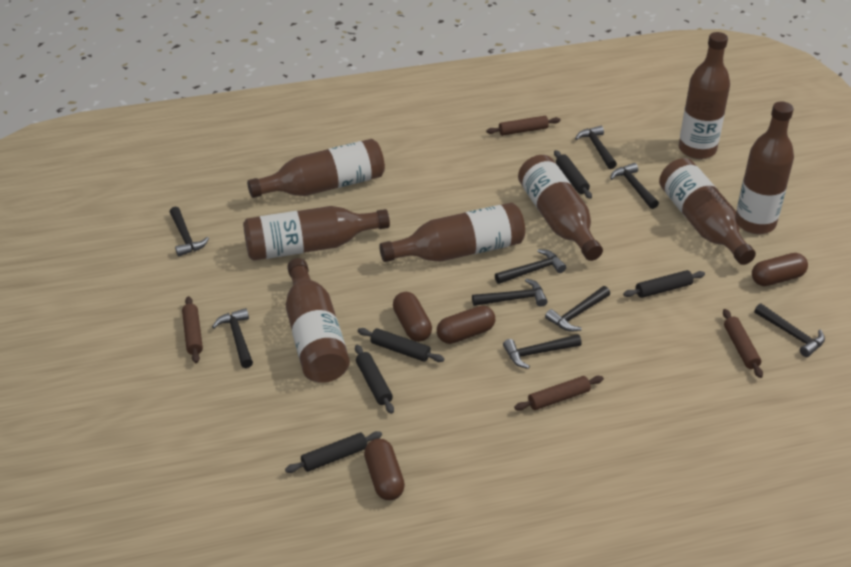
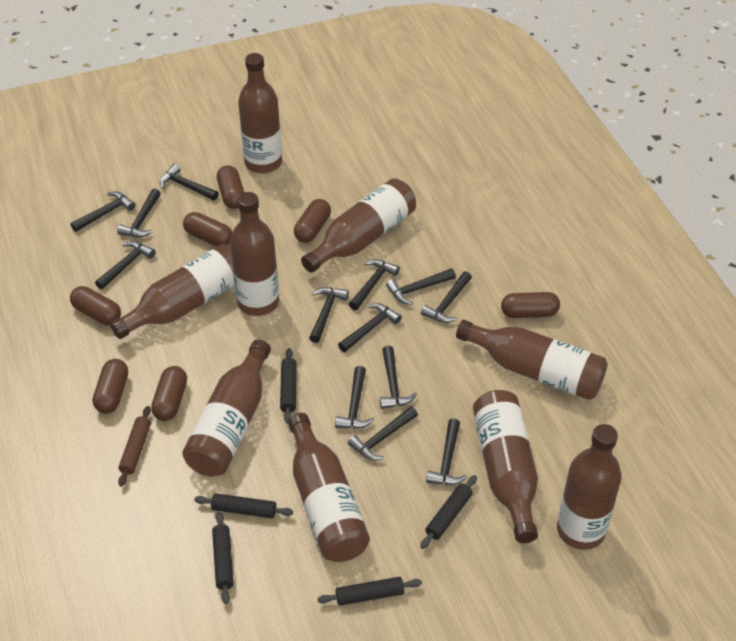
black hammer: 9 -> 13
brown bottle: 8 -> 9
brown capsule: 4 -> 7
brown rolling pin: 4 -> 1

